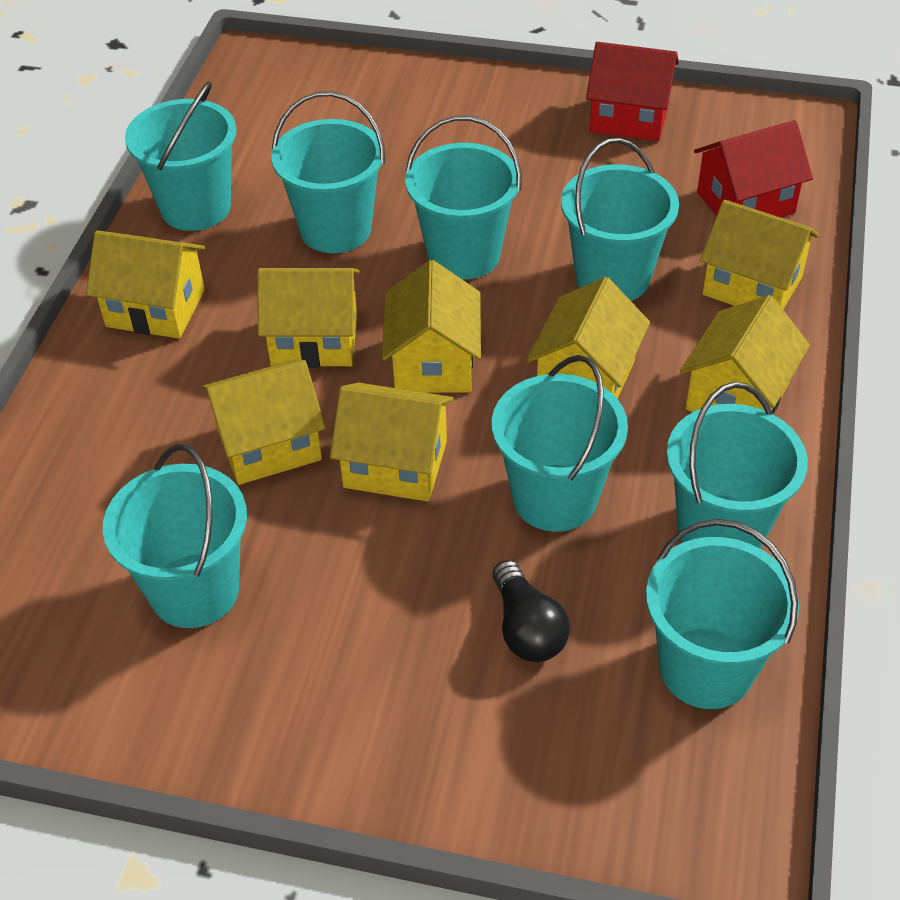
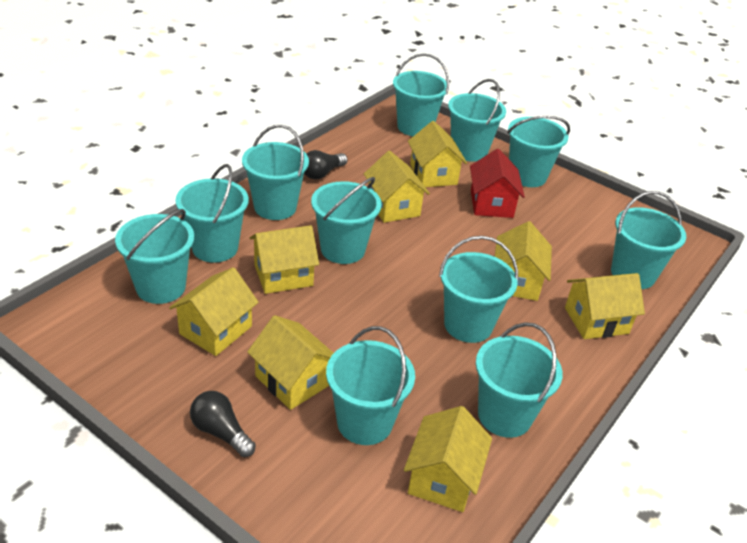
black light bulb: 1 -> 2
red house: 2 -> 1
turquoise bucket: 8 -> 11

